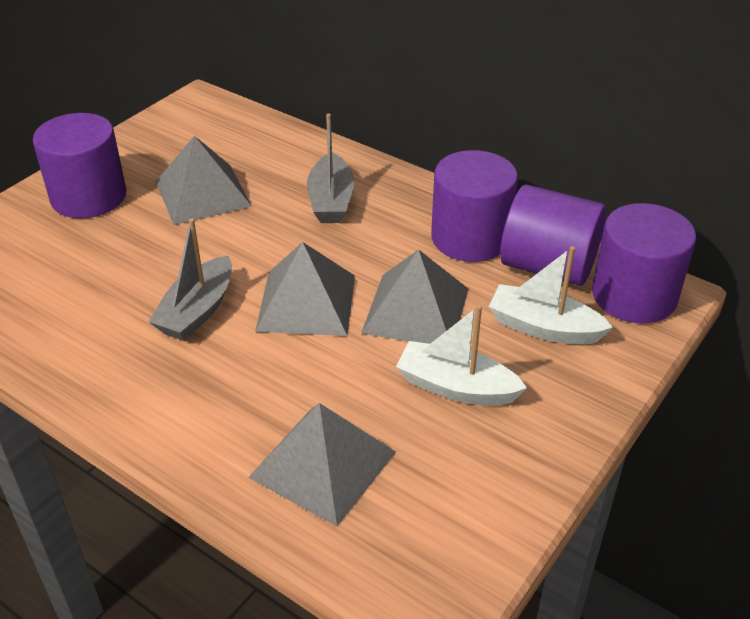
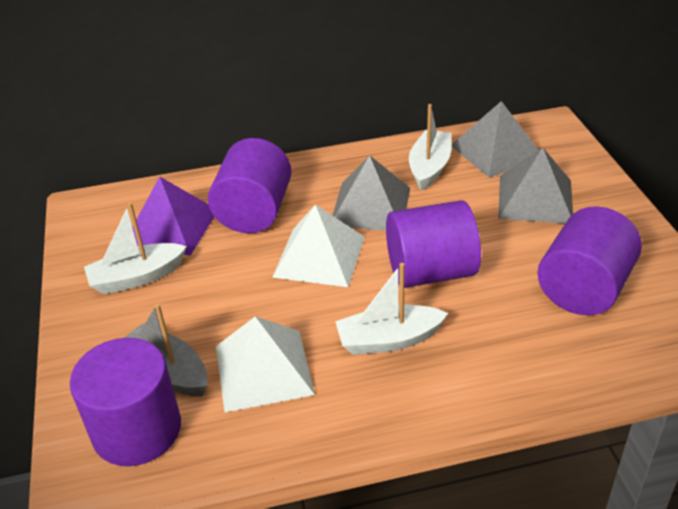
grey boat: 2 -> 1
grey pyramid: 4 -> 3
purple pyramid: 0 -> 1
white boat: 2 -> 3
white pyramid: 0 -> 2

